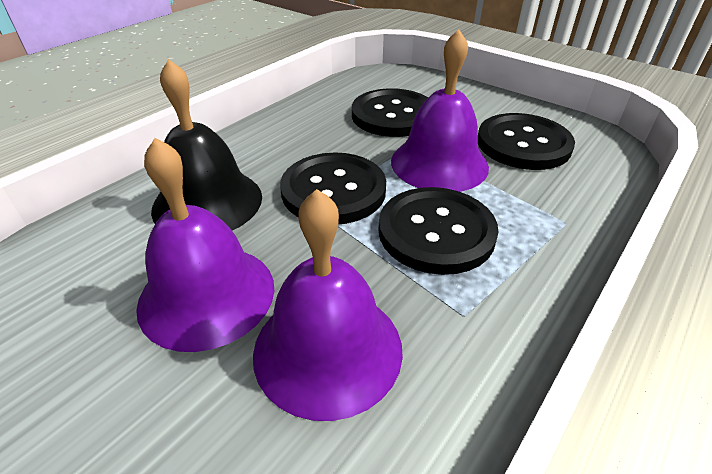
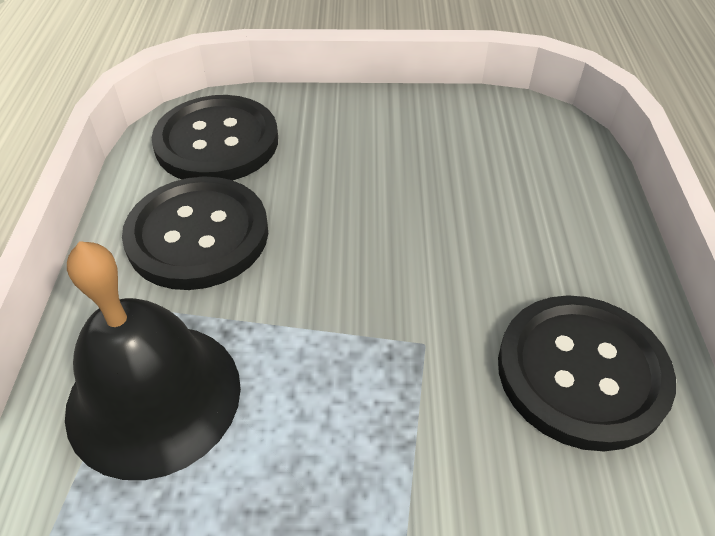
black button: 4 -> 3
purple bell: 3 -> 0

